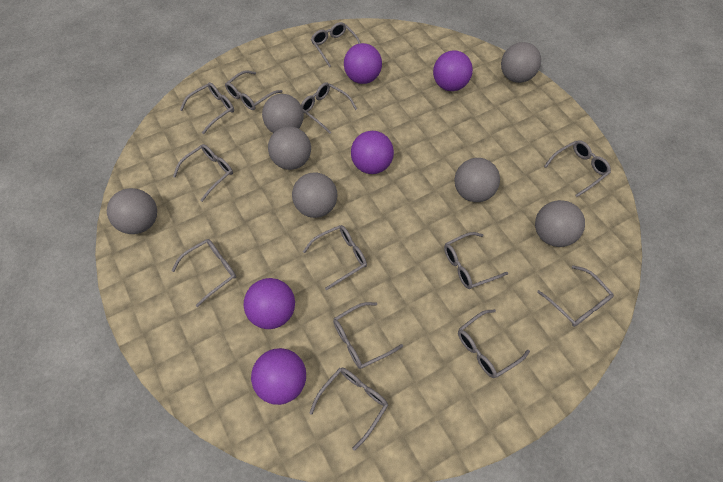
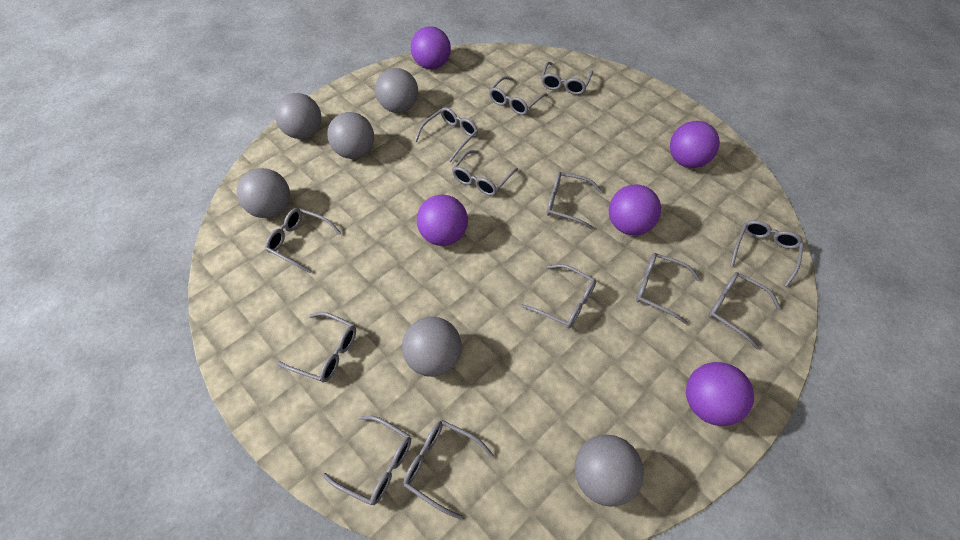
grey ball: 7 -> 6

